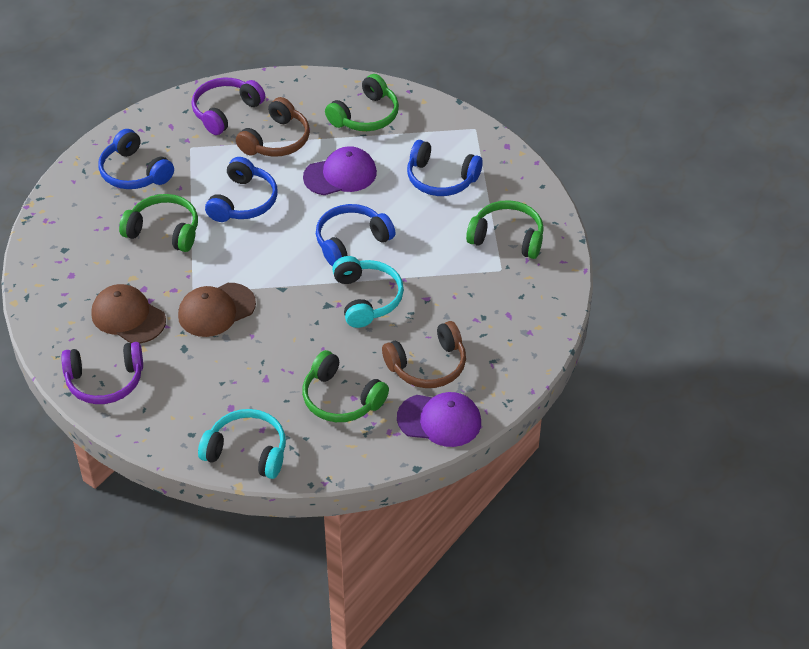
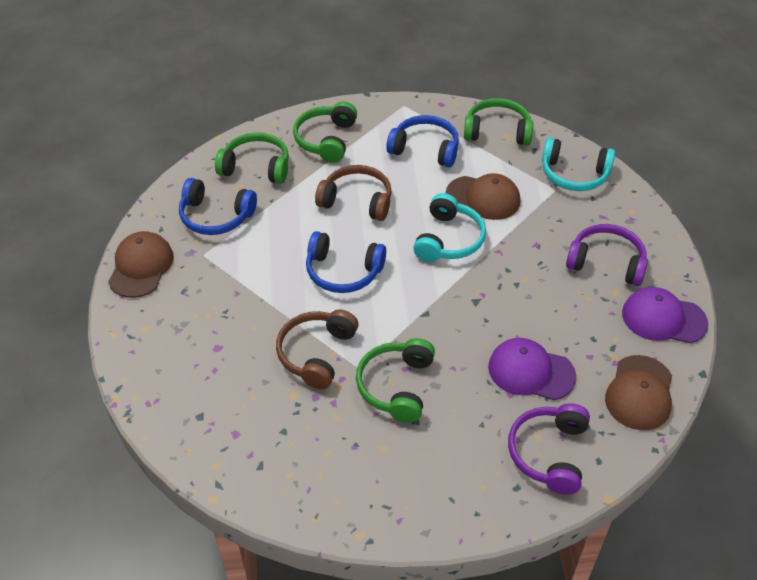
blue headphones: 4 -> 3
brown cap: 2 -> 3

